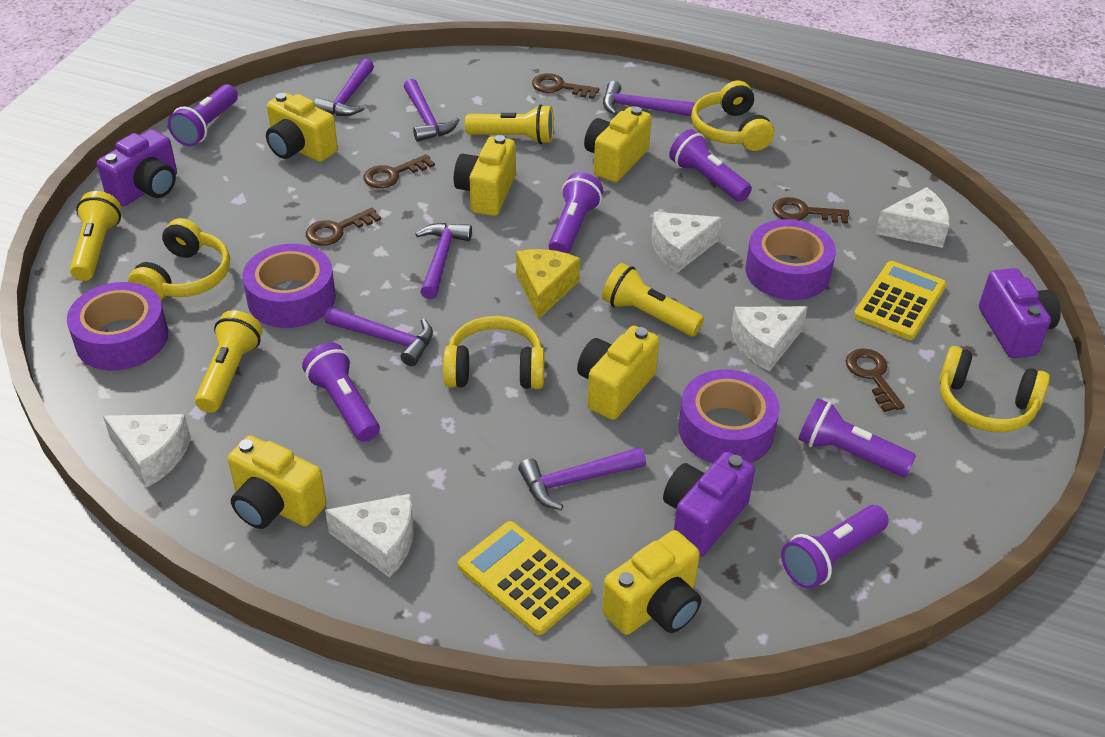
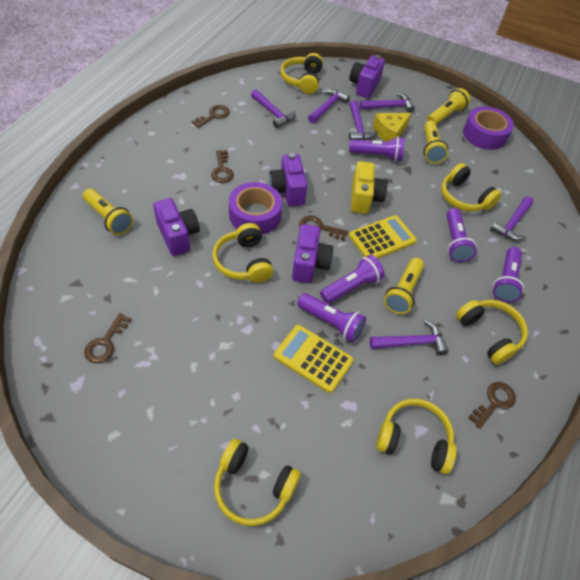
purple camera: 3 -> 4
purple flashlight: 6 -> 5
purple tape: 4 -> 2
white cheese: 5 -> 0
yellow camera: 6 -> 1
yellow headphones: 4 -> 6

